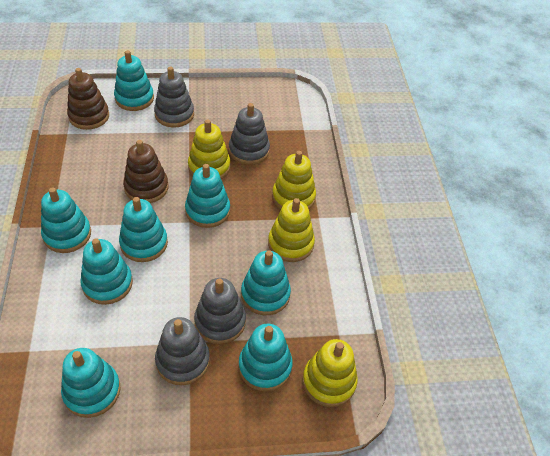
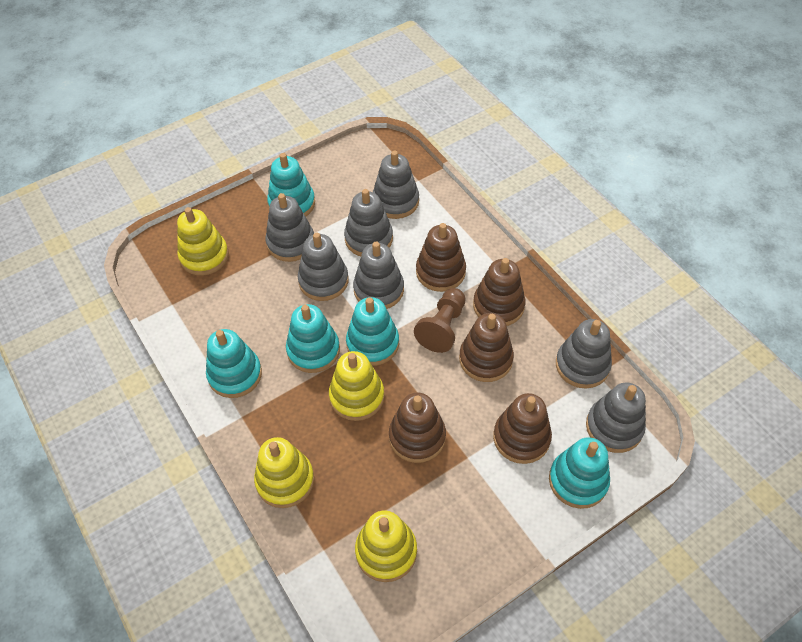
brown pawn: 0 -> 1
brown stacking toy: 2 -> 5
grey stacking toy: 4 -> 7
turquoise stacking toy: 8 -> 5

